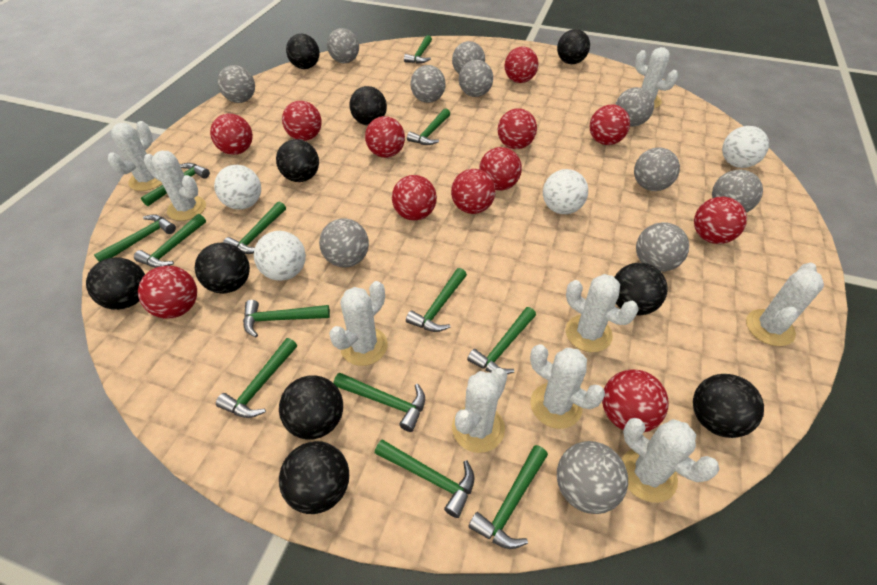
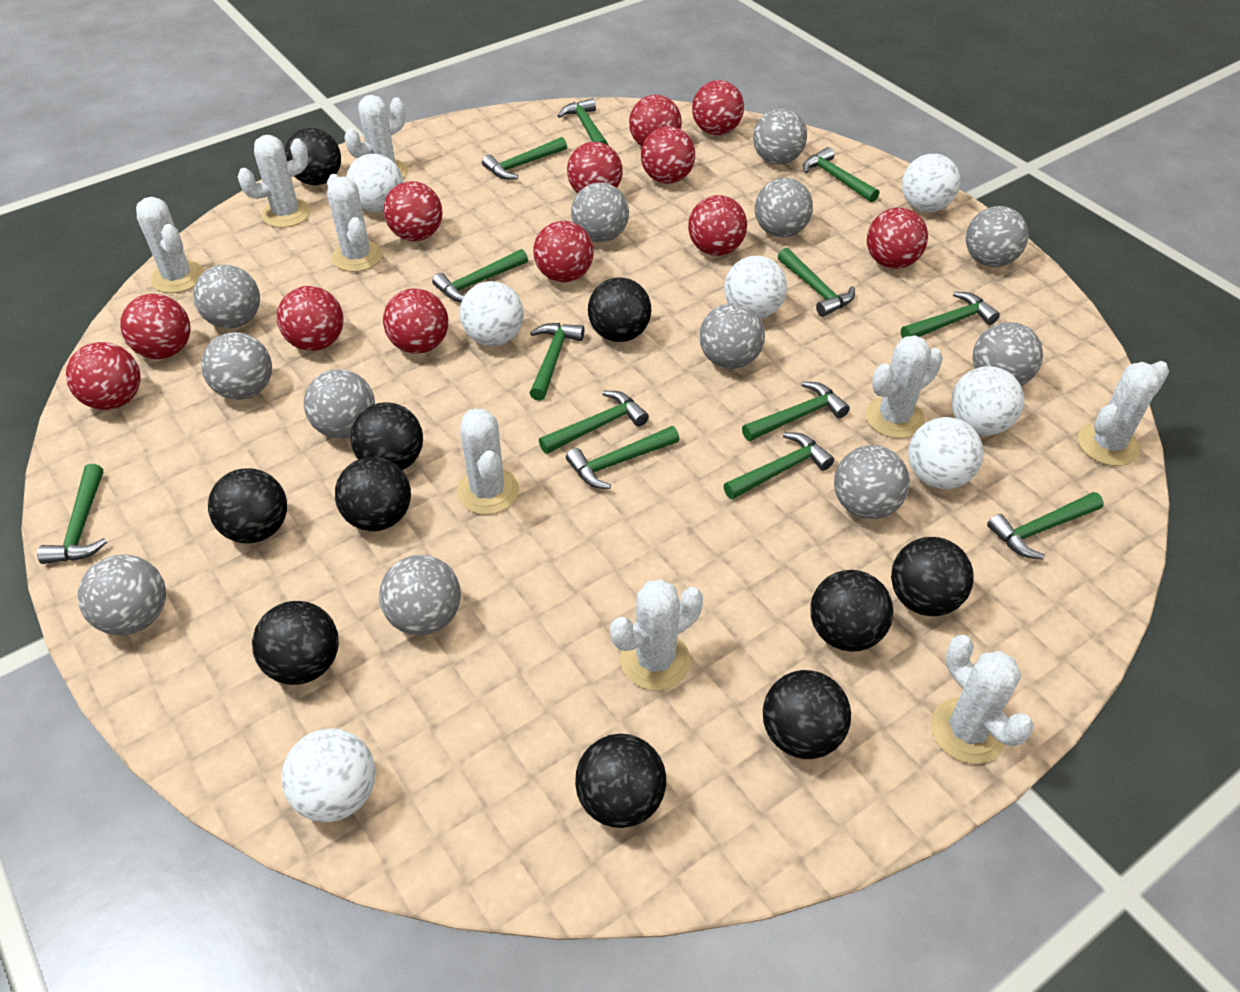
grey ball: 11 -> 12
white ball: 4 -> 7

